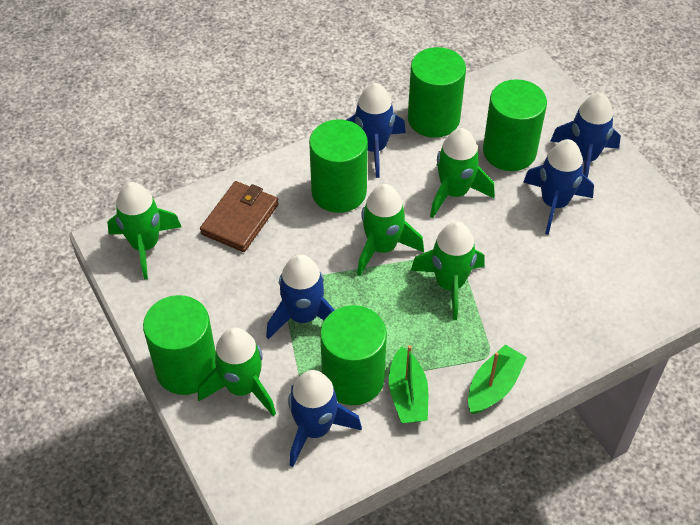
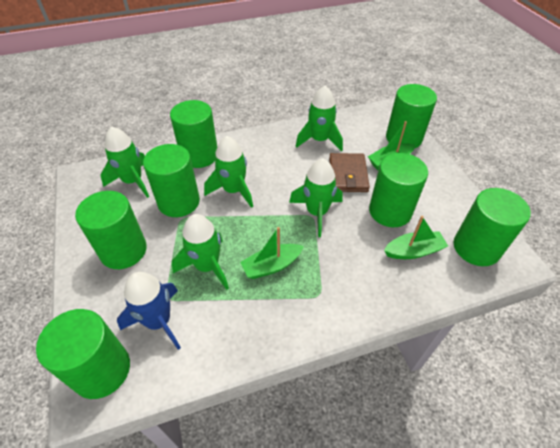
blue rocket: 5 -> 1
green boat: 2 -> 3
green cylinder: 5 -> 7

